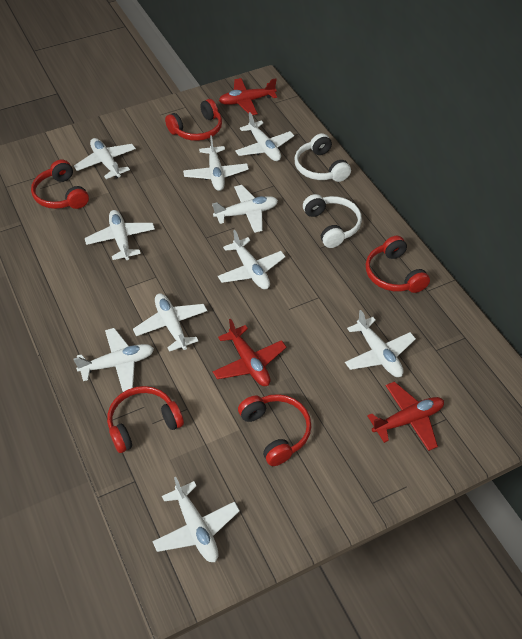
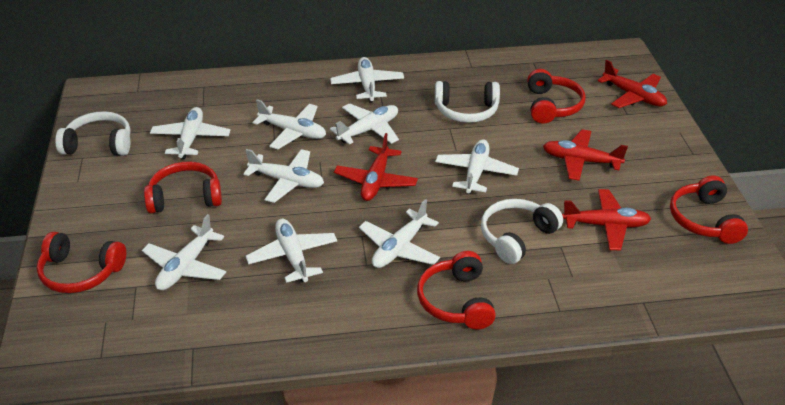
red plane: 3 -> 4
white headphones: 2 -> 3
white plane: 10 -> 9

